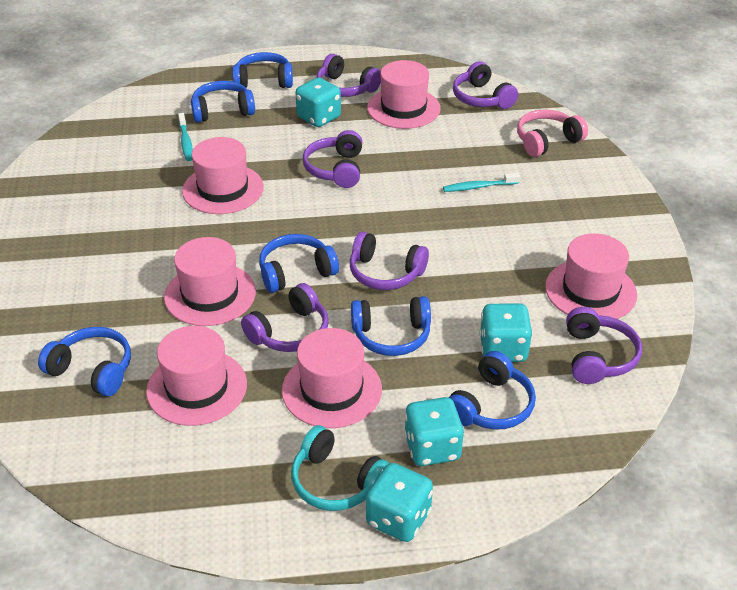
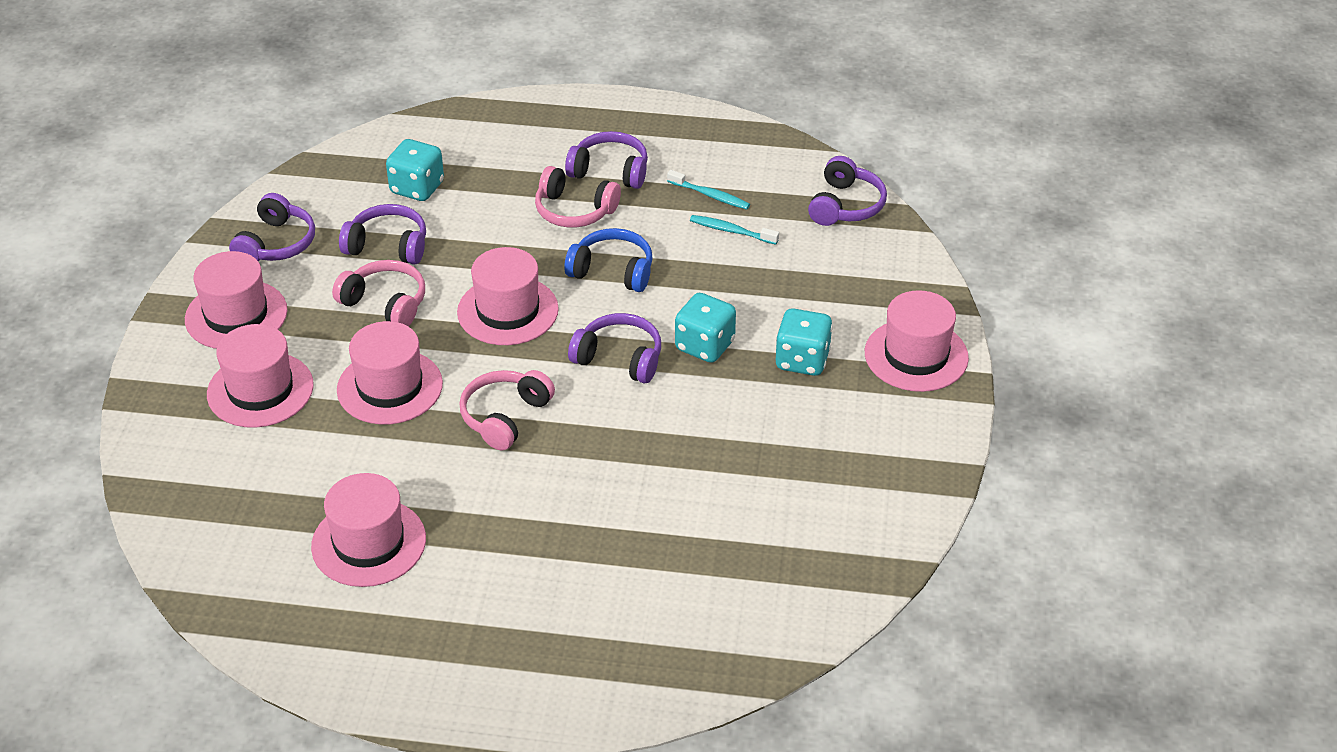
blue headphones: 6 -> 1
pink headphones: 1 -> 3
purple headphones: 6 -> 5
turquoise dice: 4 -> 3
turquoise headphones: 1 -> 0

